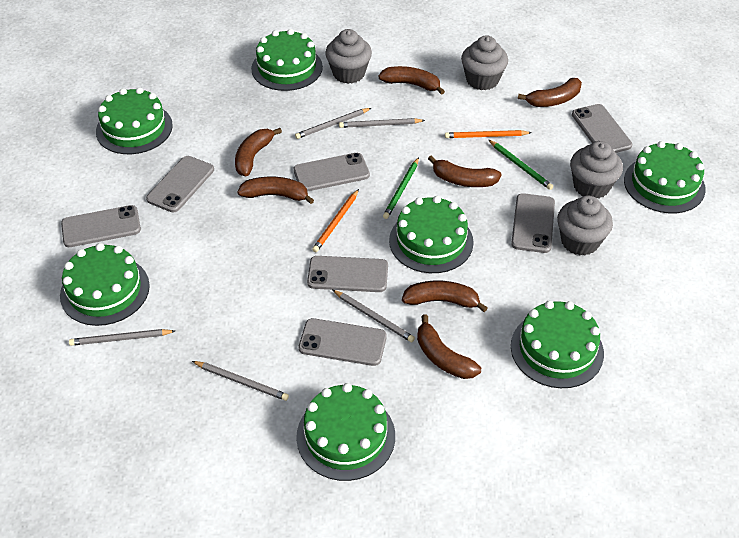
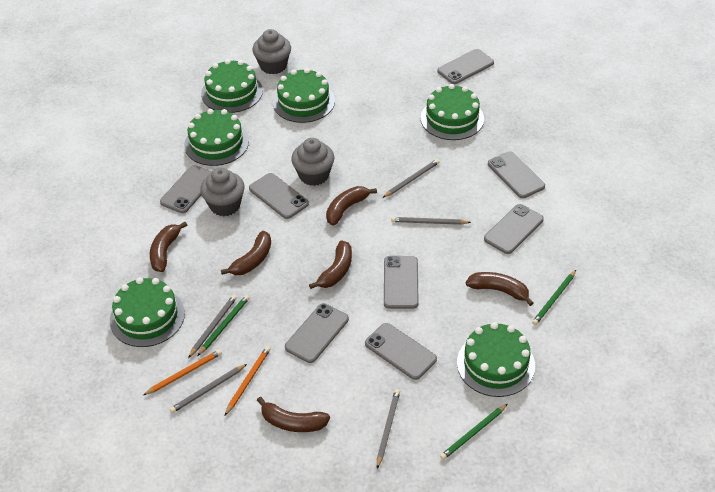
brown banana: 7 -> 6
green cake: 7 -> 6
green pencil: 2 -> 3
grey cupcake: 4 -> 3
grey phone: 7 -> 8

